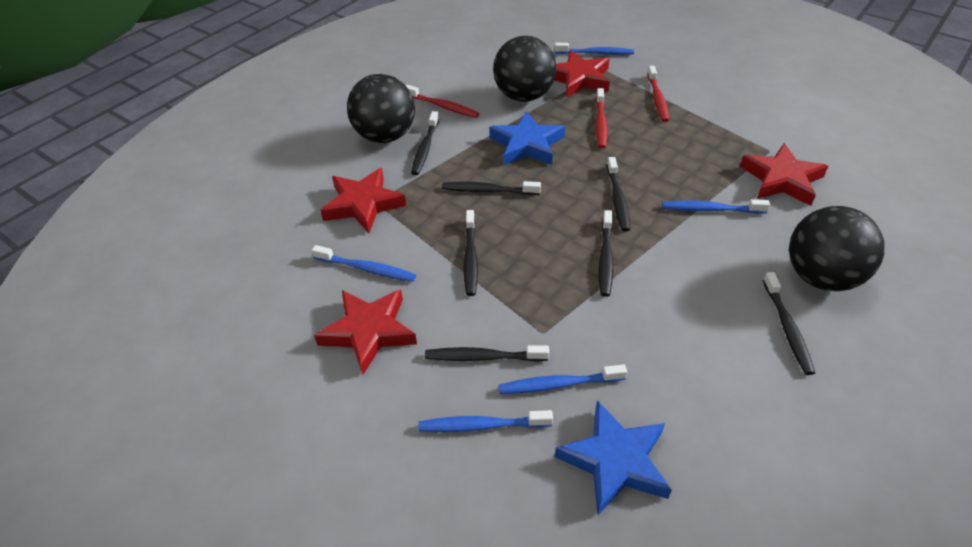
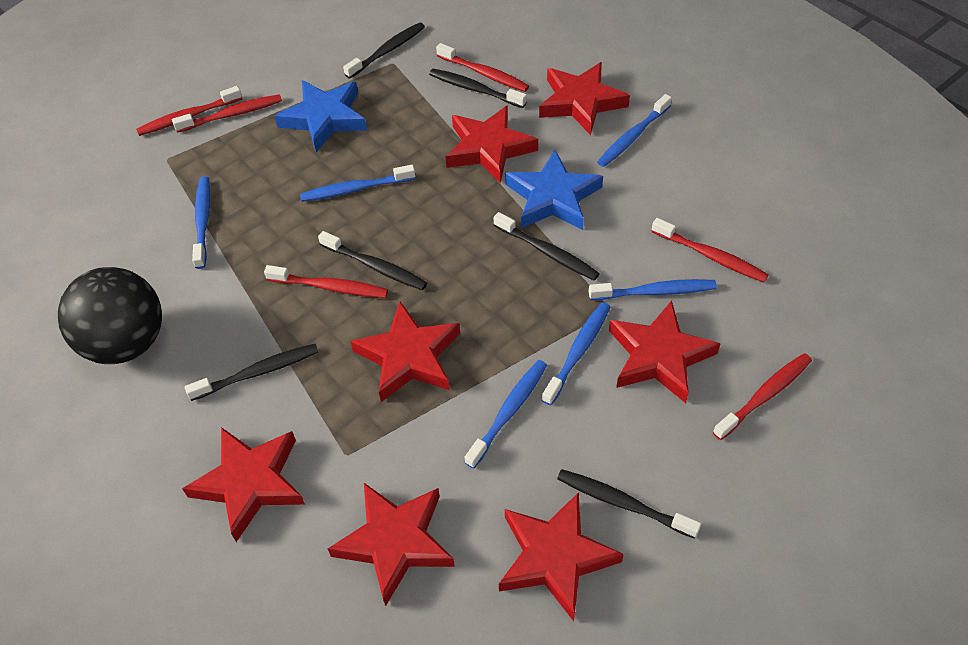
black ball: 3 -> 1
black toothbrush: 7 -> 6
blue toothbrush: 5 -> 6
red star: 4 -> 7
red toothbrush: 3 -> 6

